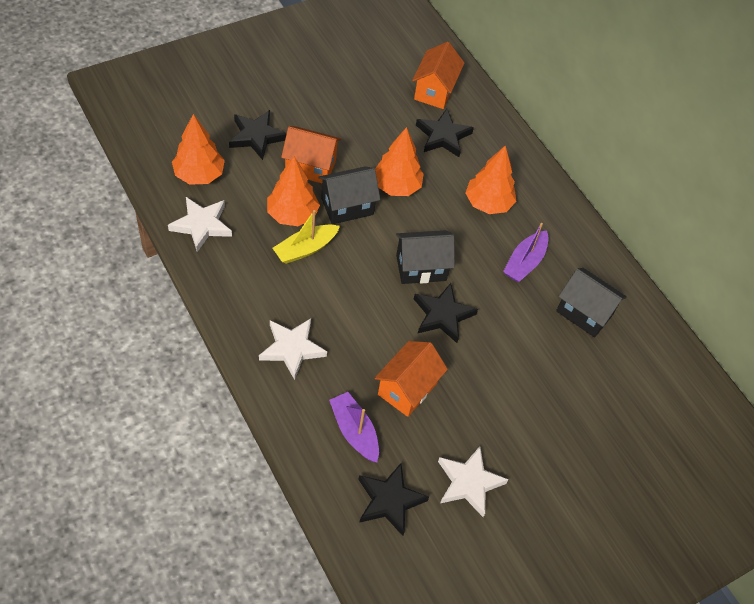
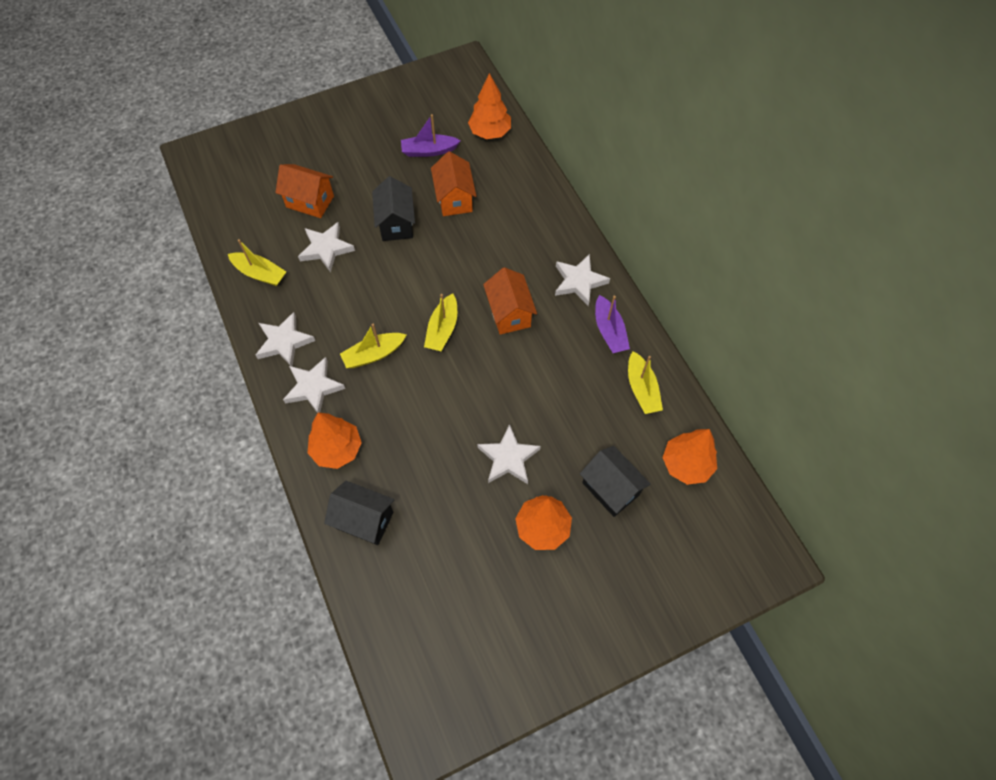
black star: 4 -> 0
white star: 3 -> 5
yellow boat: 1 -> 4

